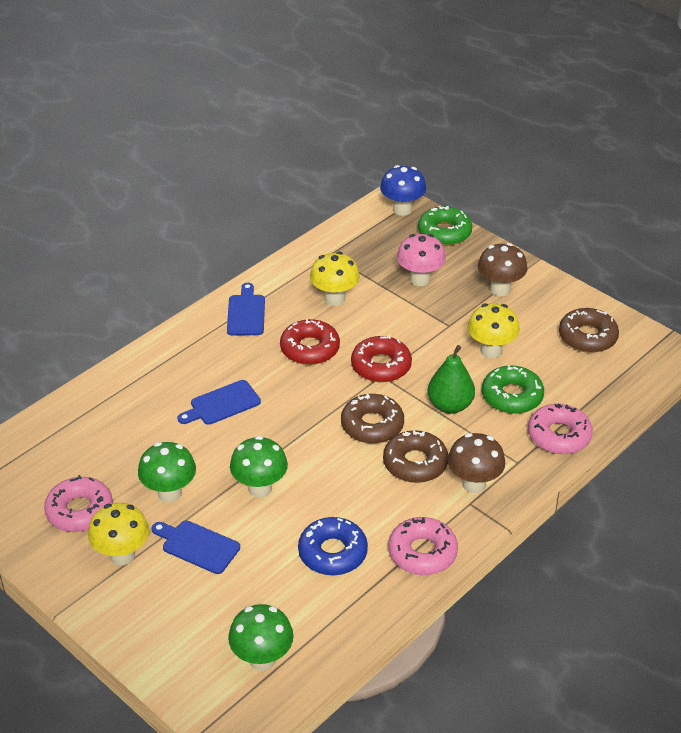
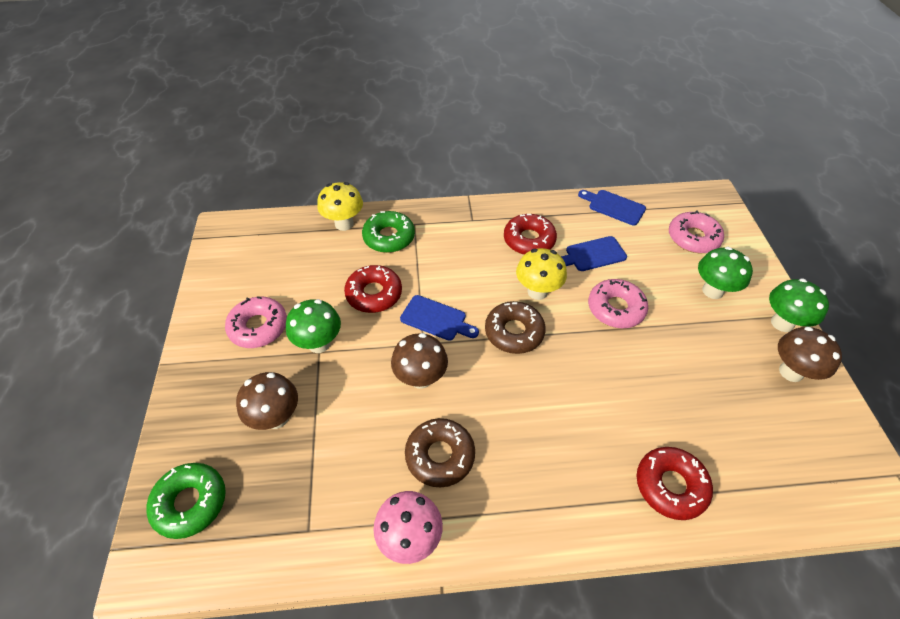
blue donut: 1 -> 0
blue mushroom: 1 -> 0
brown donut: 3 -> 2
brown mushroom: 2 -> 3
green pear: 1 -> 0
red donut: 2 -> 3
yellow mushroom: 3 -> 2

